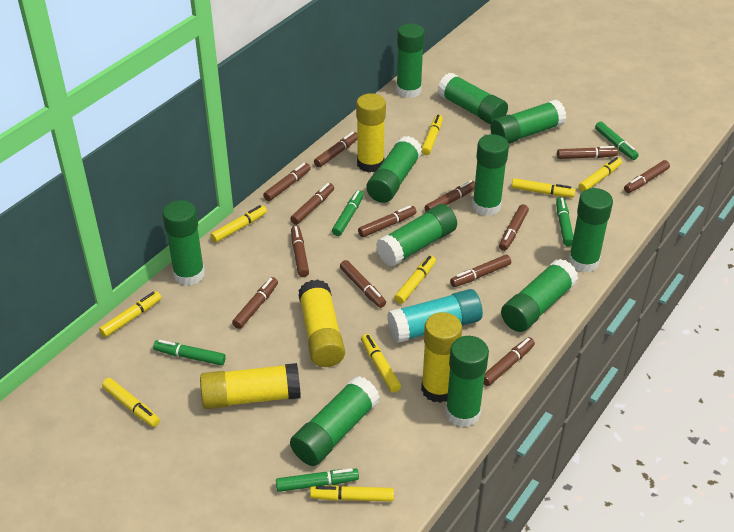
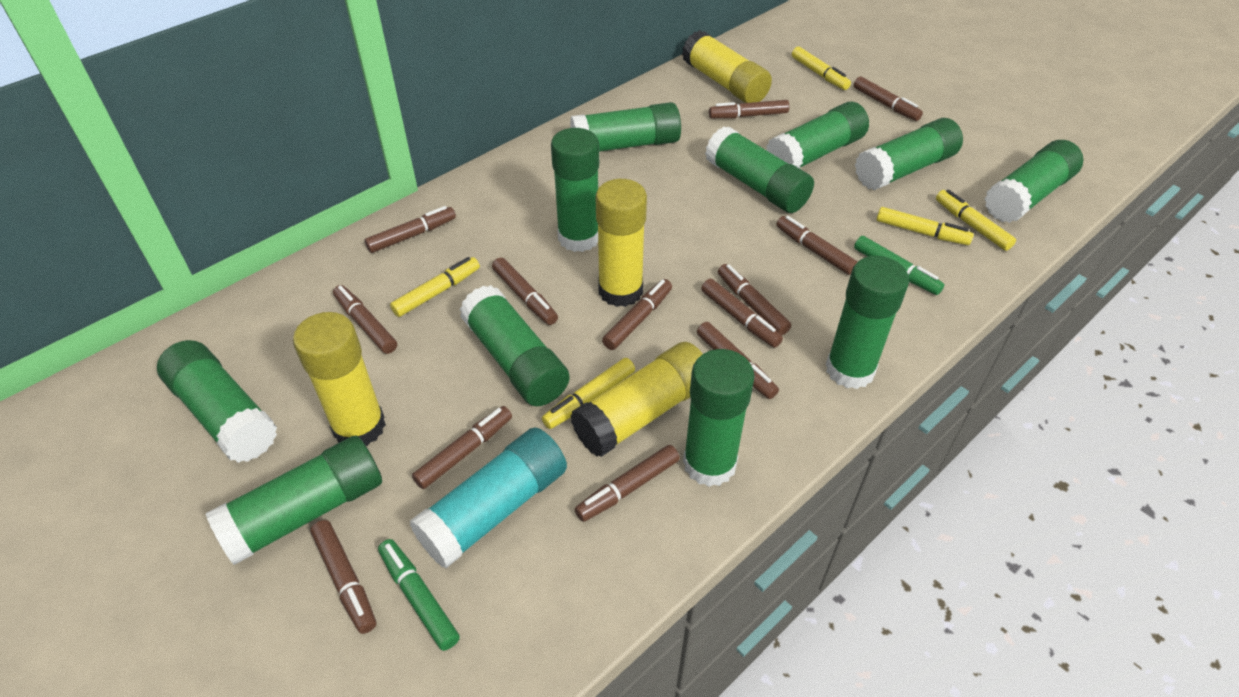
green marker: 5 -> 2
yellow marker: 9 -> 5

